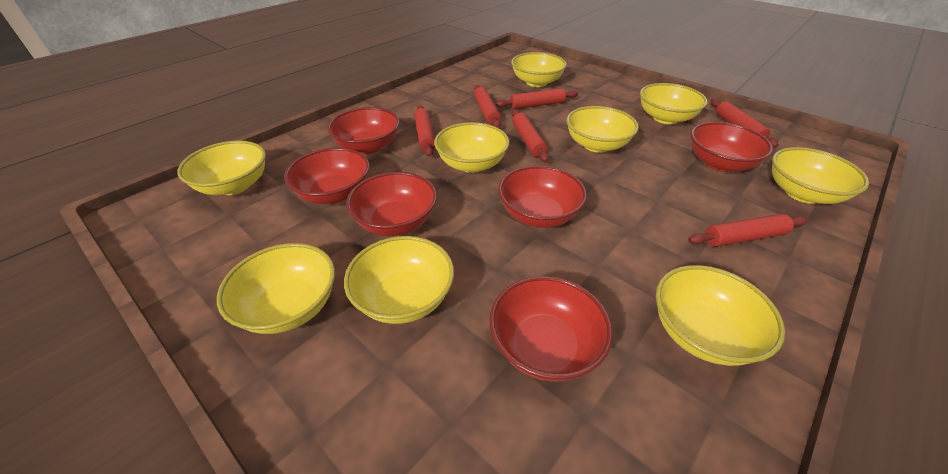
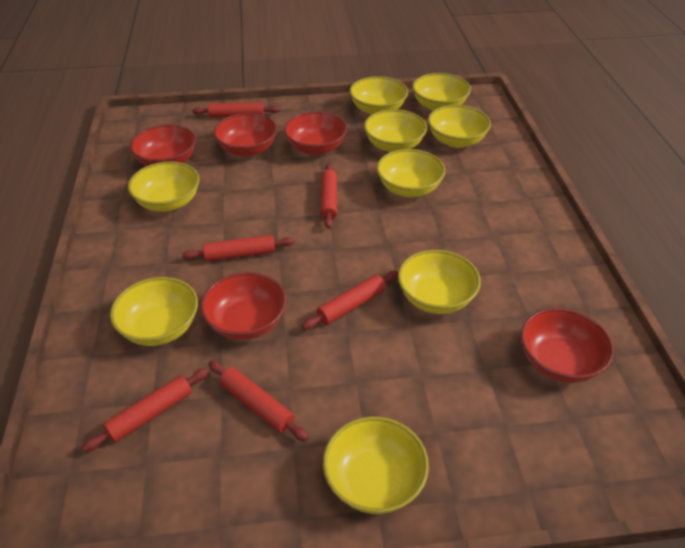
red bowl: 6 -> 5

